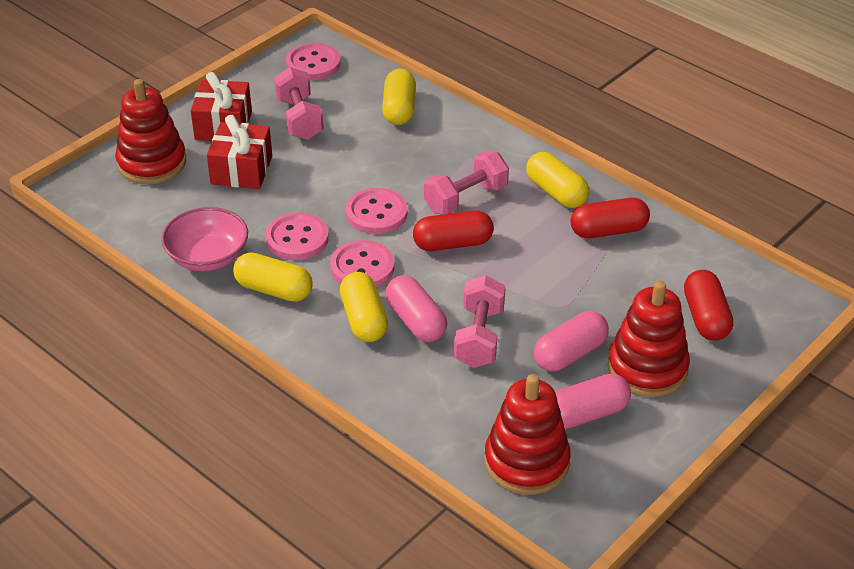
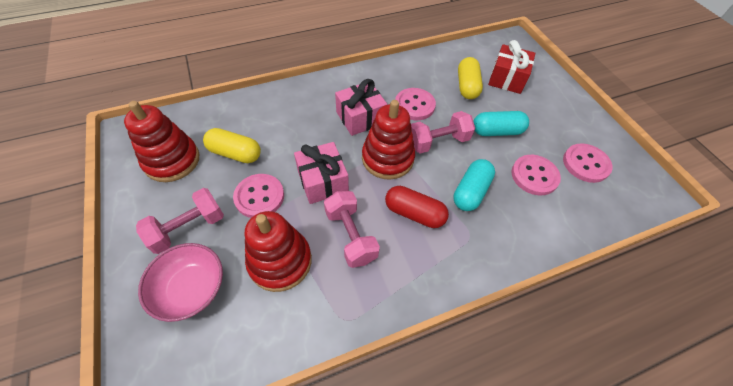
pink capsule: 3 -> 0
pink gift: 0 -> 2
red capsule: 3 -> 1
red gift: 2 -> 1
turquoise capsule: 0 -> 2
yellow capsule: 4 -> 2

